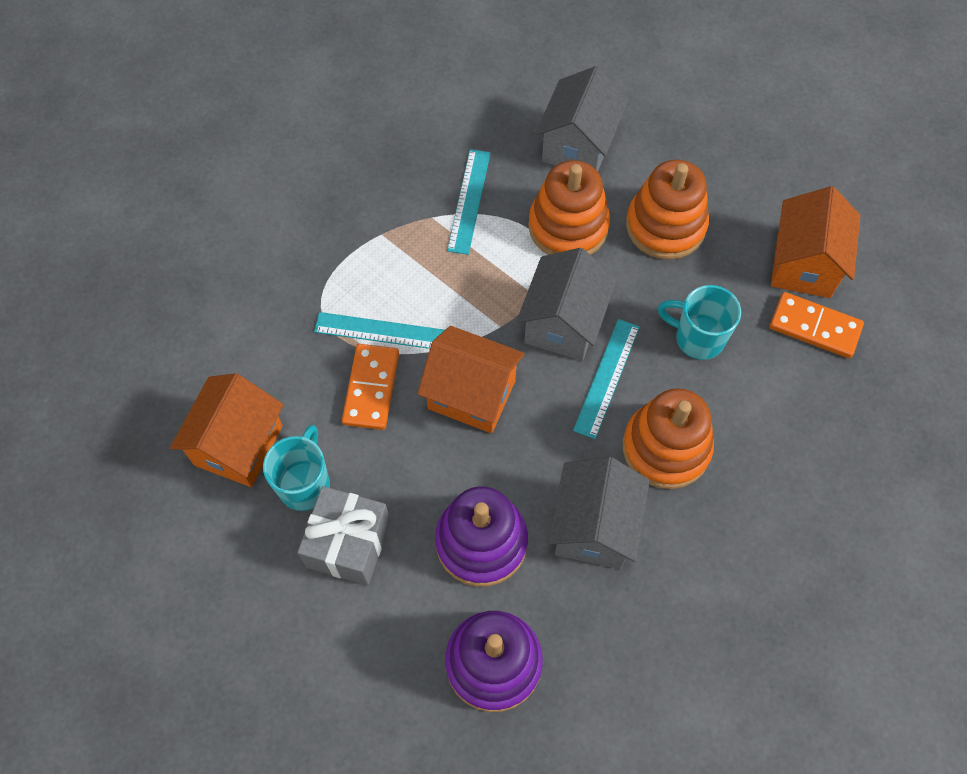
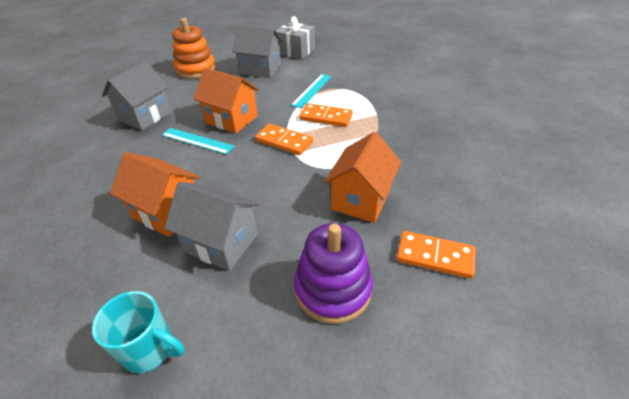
orange domino: 2 -> 3
orange stacking toy: 3 -> 1
purple stacking toy: 2 -> 1
turquoise mug: 2 -> 1
turquoise ruler: 3 -> 2

